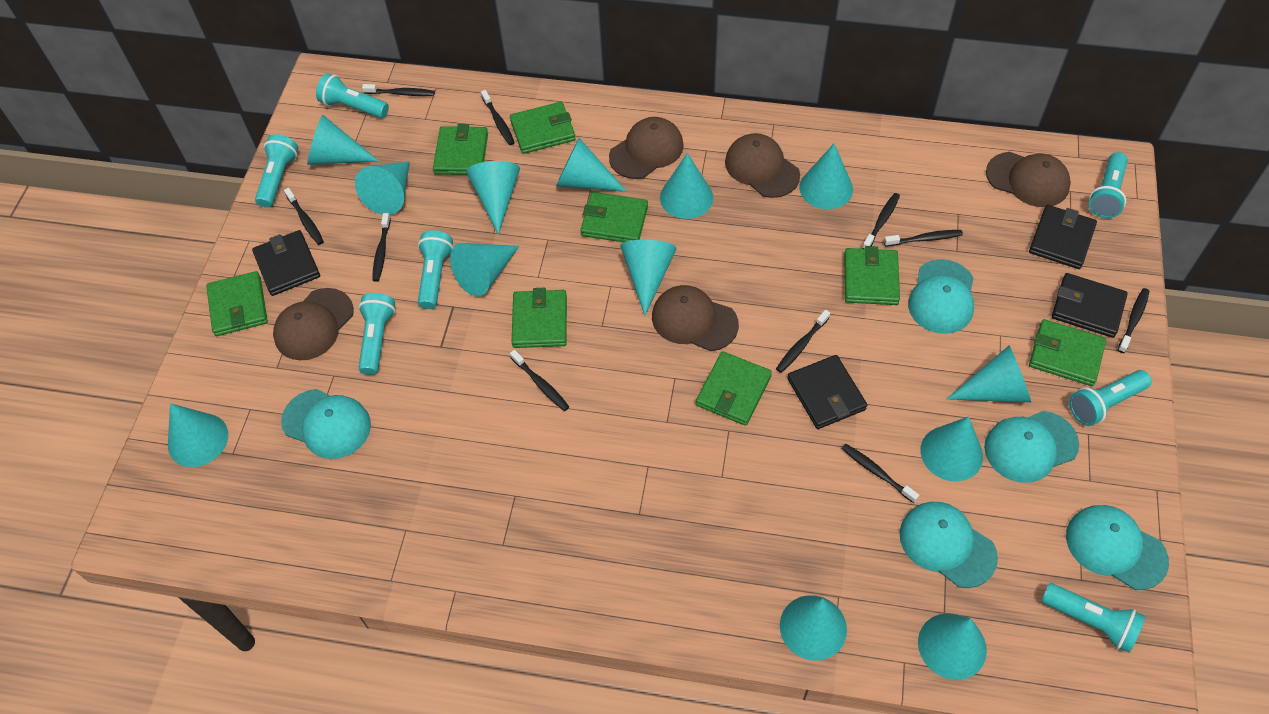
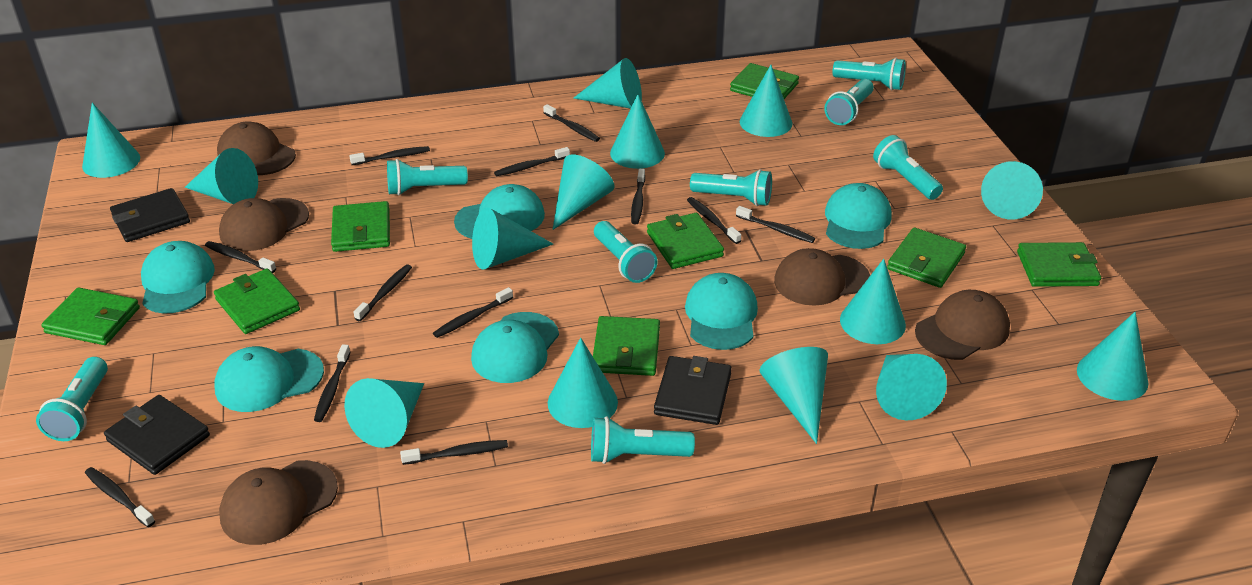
black toothbrush: 10 -> 12
black wallet: 4 -> 3
turquoise cap: 5 -> 6
turquoise cone: 13 -> 14
turquoise flashlight: 7 -> 8

